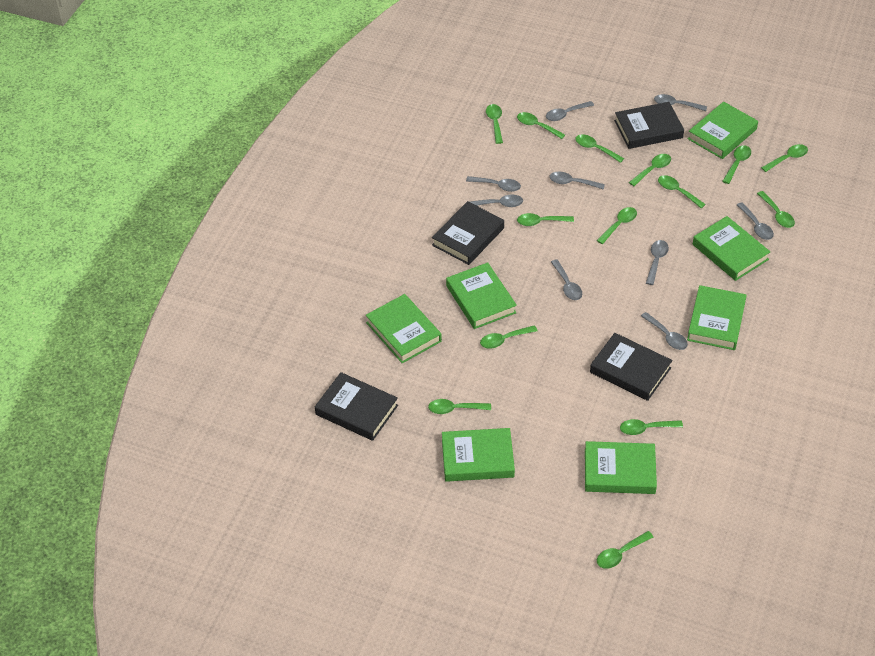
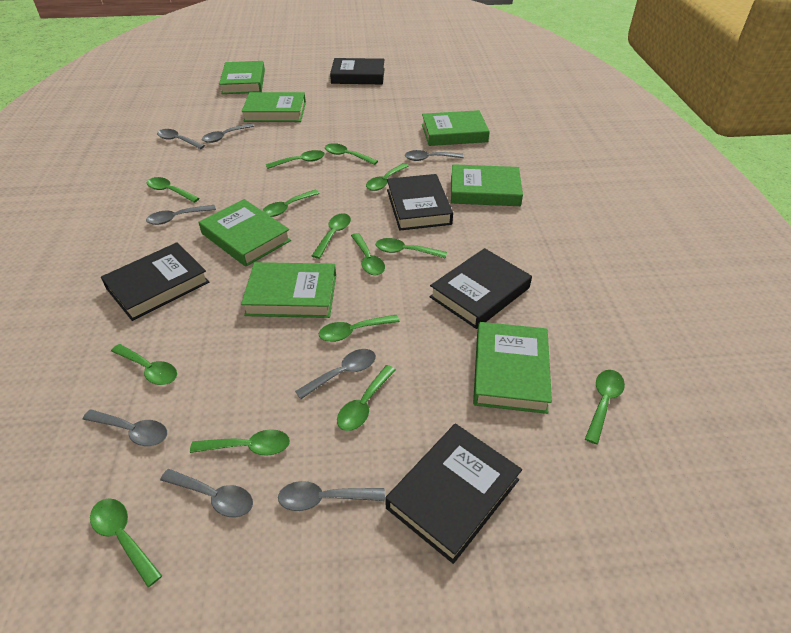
black book: 4 -> 5
grey spoon: 9 -> 8

